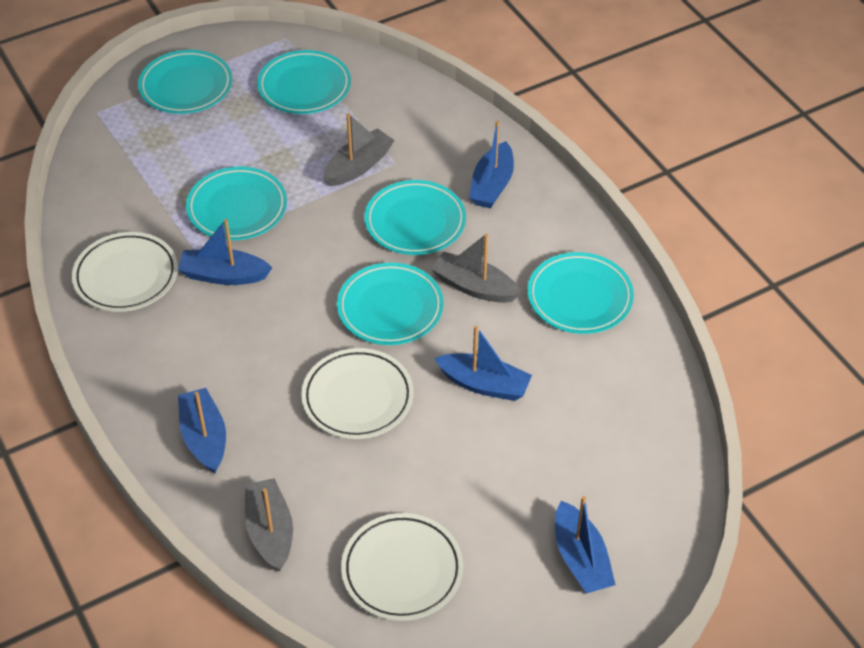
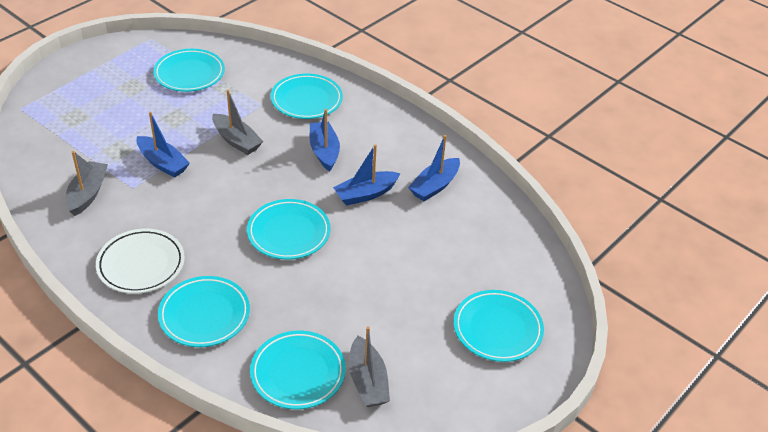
blue boat: 5 -> 4
white plate: 3 -> 1

